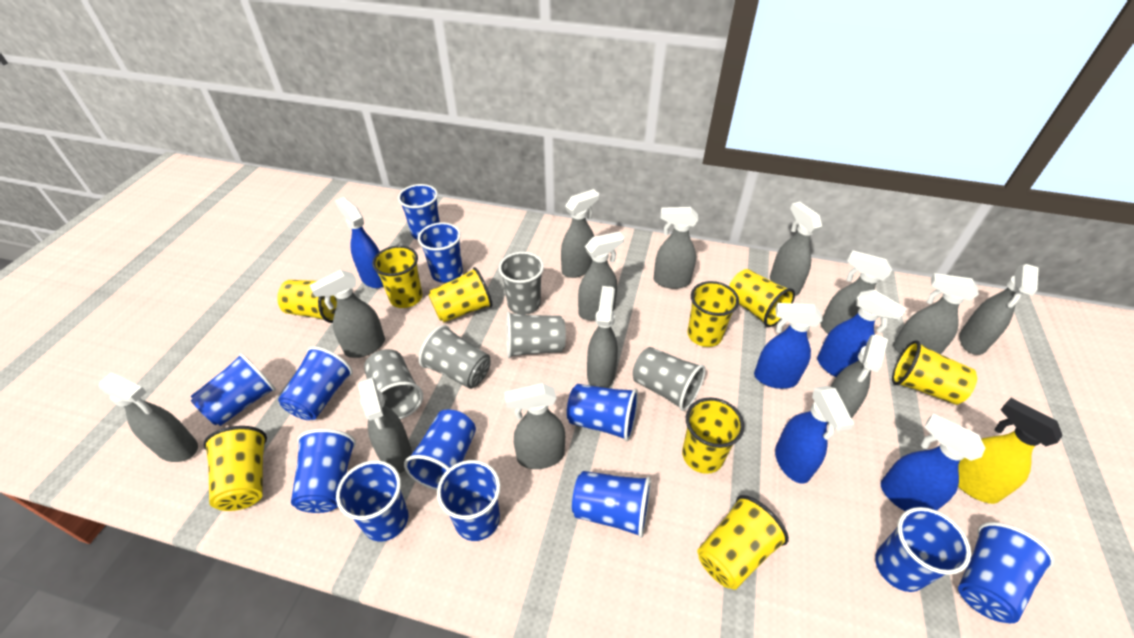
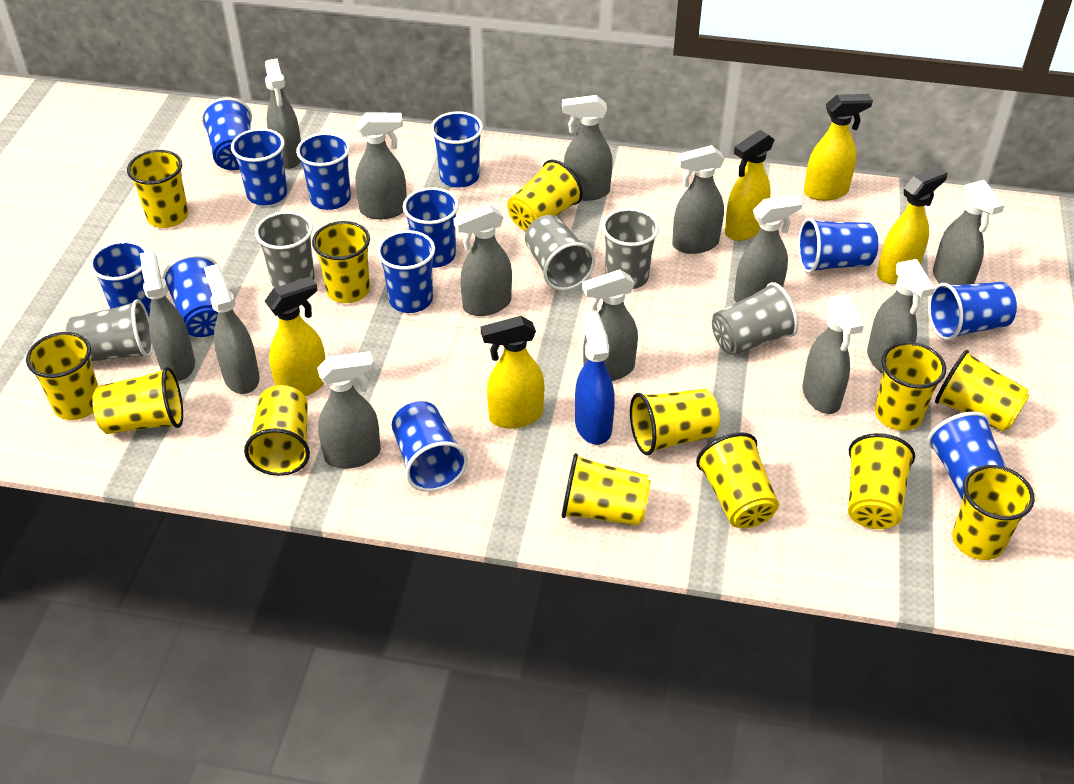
blue spray bottle: 5 -> 1
yellow cup: 9 -> 13
yellow spray bottle: 1 -> 5

